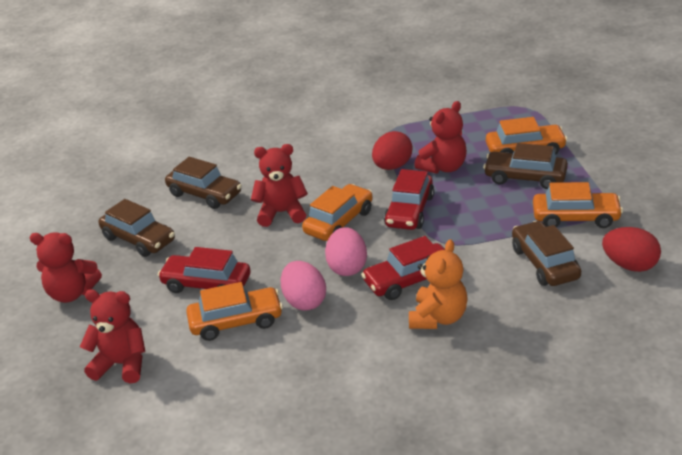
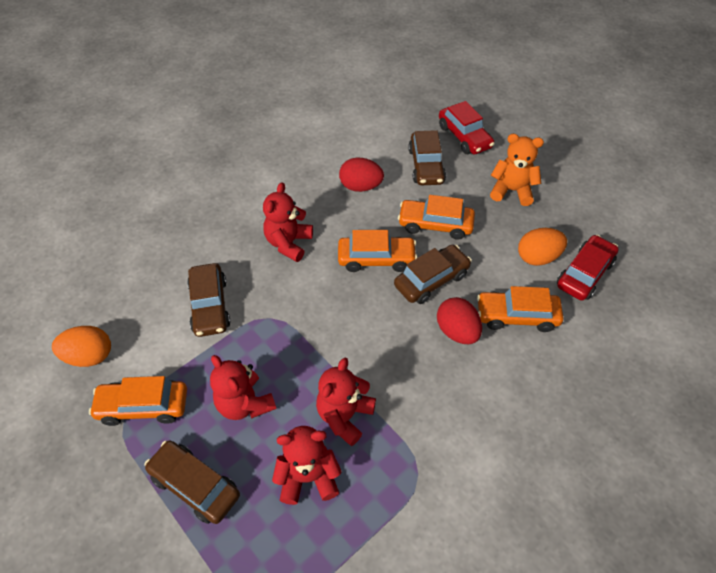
orange egg: 0 -> 2
pink egg: 2 -> 0
red car: 3 -> 2

